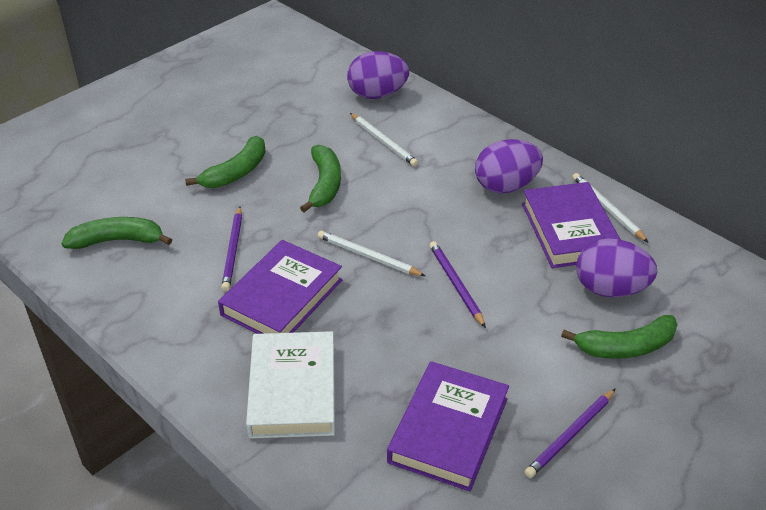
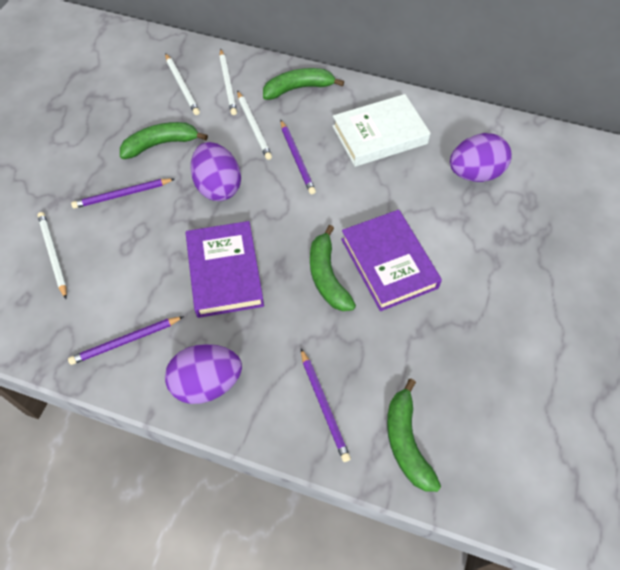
purple book: 3 -> 2
purple pencil: 3 -> 4
white pencil: 3 -> 4

